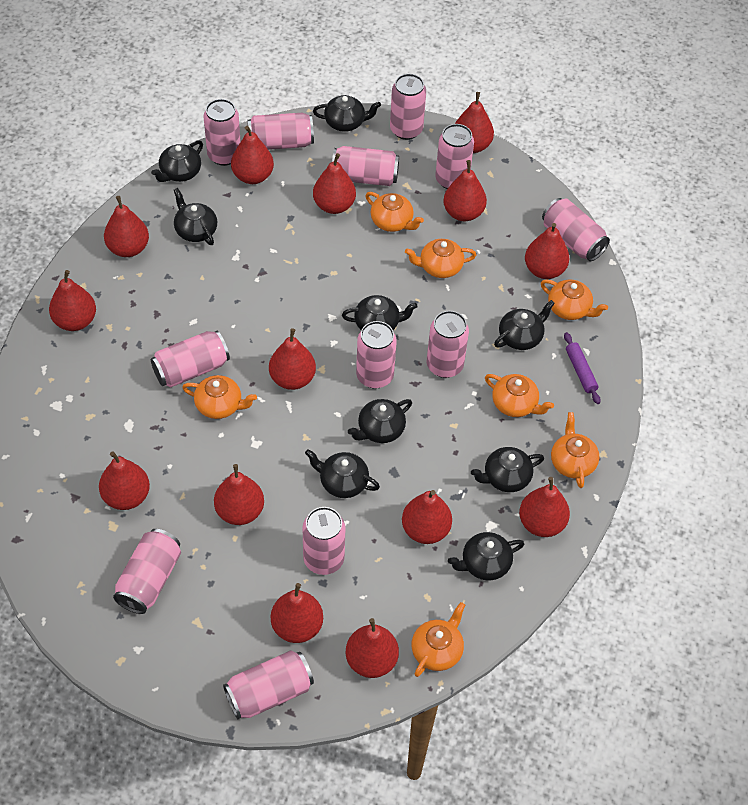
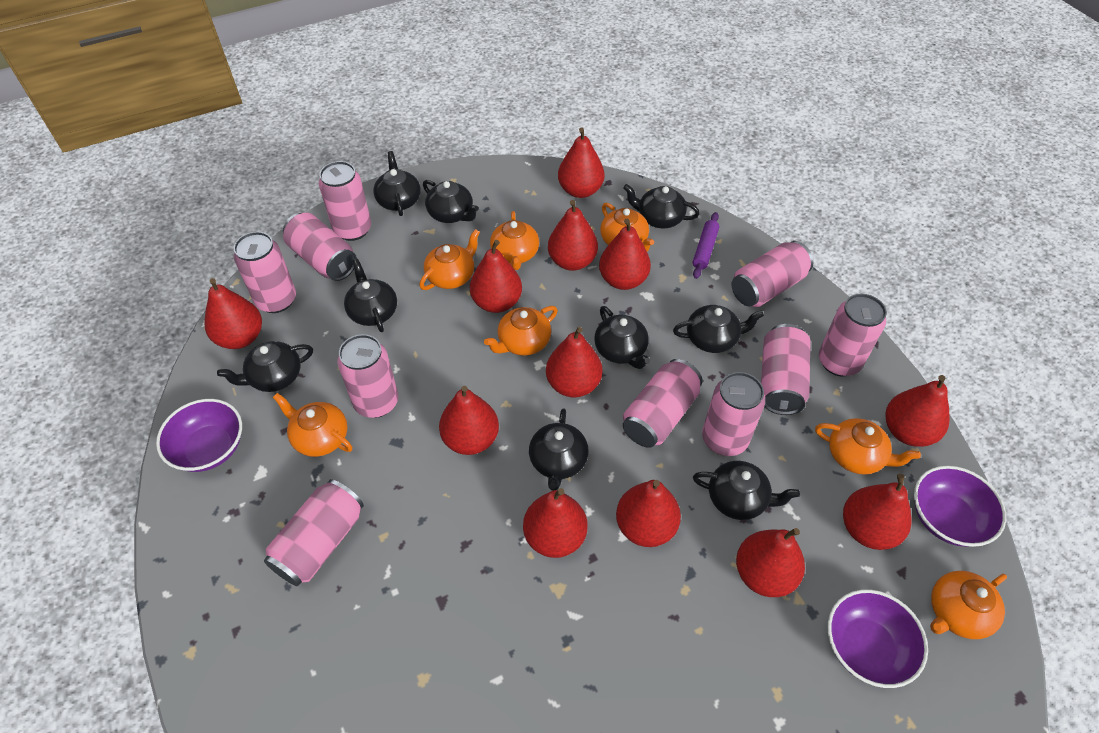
pink can: 12 -> 10
purple bowl: 0 -> 3
red pear: 14 -> 12

